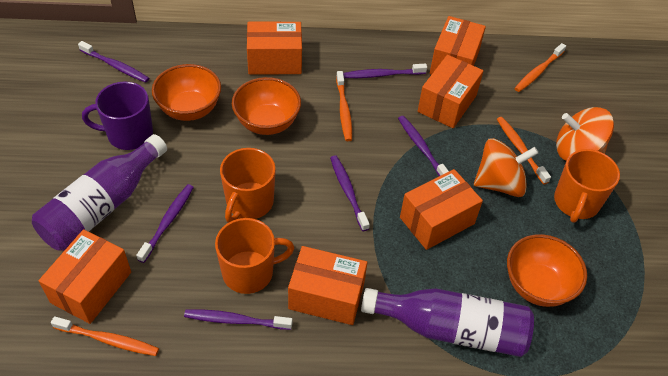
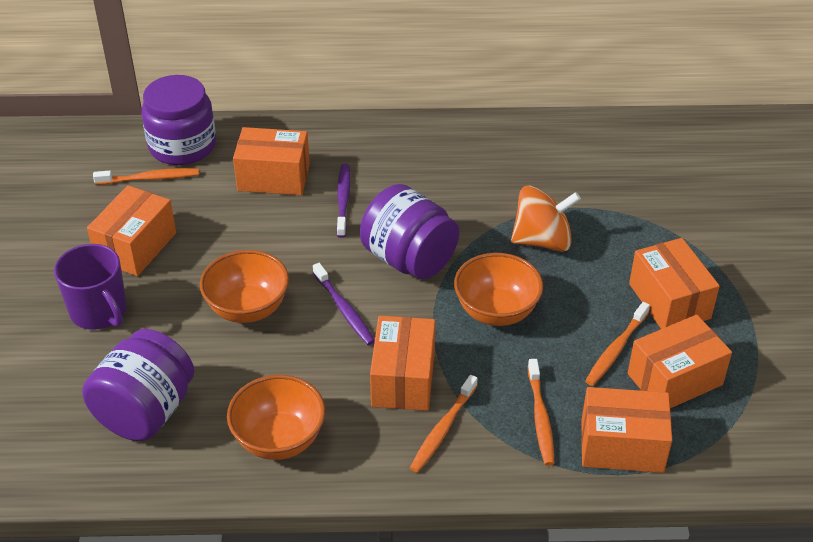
orange mug: 3 -> 0
orange spinning top: 2 -> 1
purple bottle: 2 -> 0
purple jar: 0 -> 3
purple toothbrush: 6 -> 2

